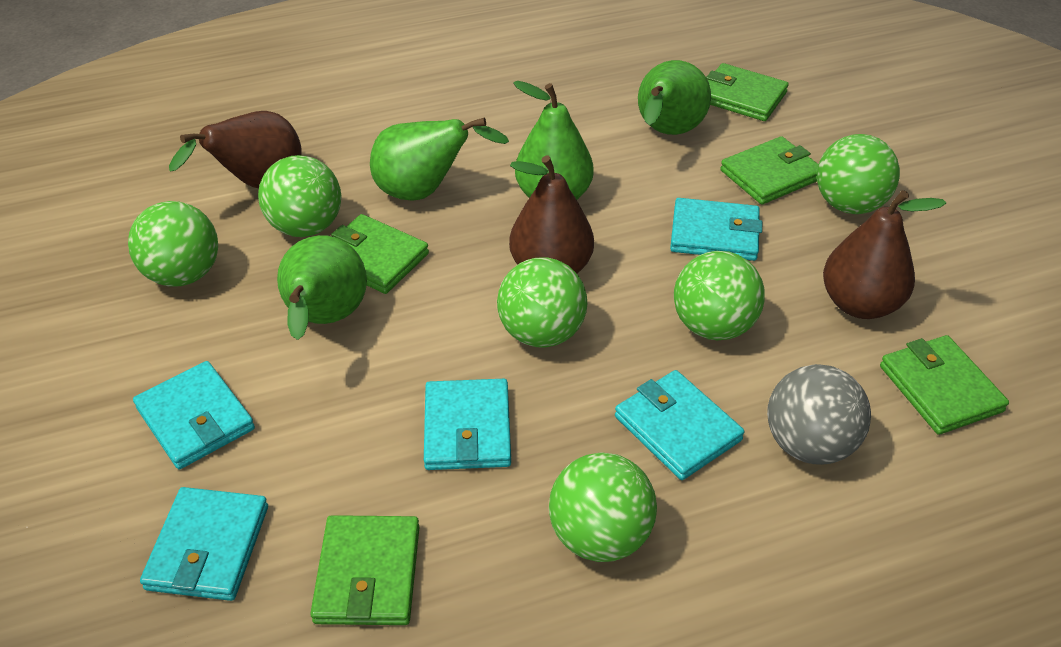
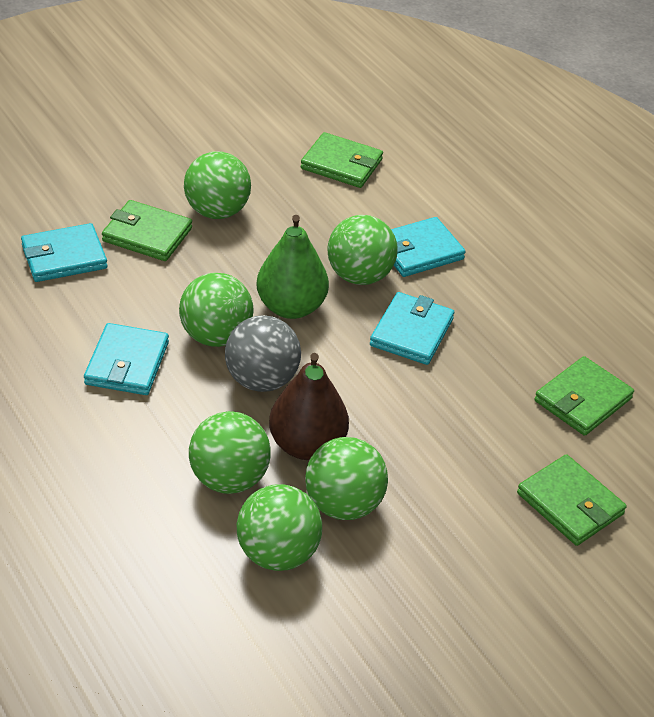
brown pear: 3 -> 1
green pear: 4 -> 1
green wallet: 5 -> 4
turquoise wallet: 5 -> 4

